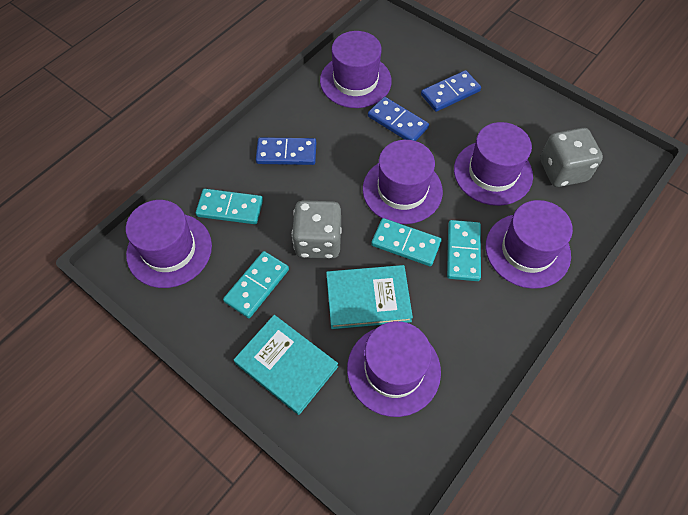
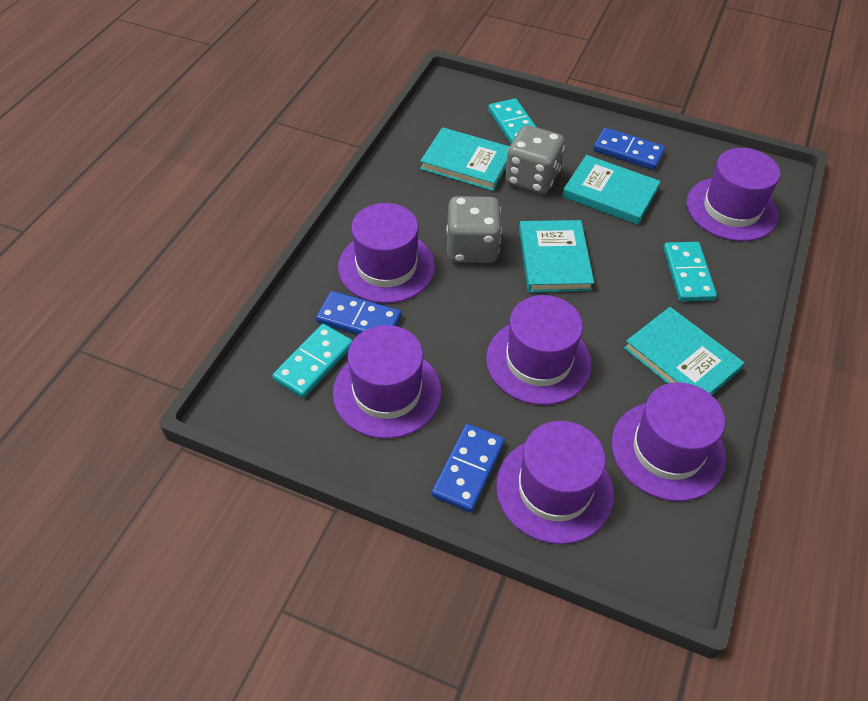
turquoise book: 2 -> 4
turquoise domino: 4 -> 3

